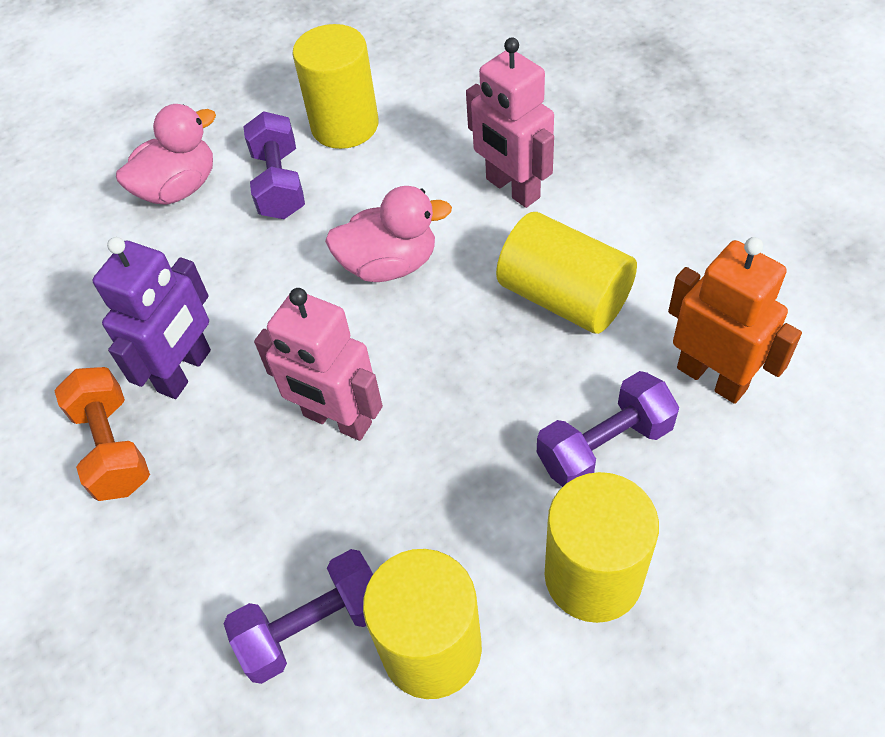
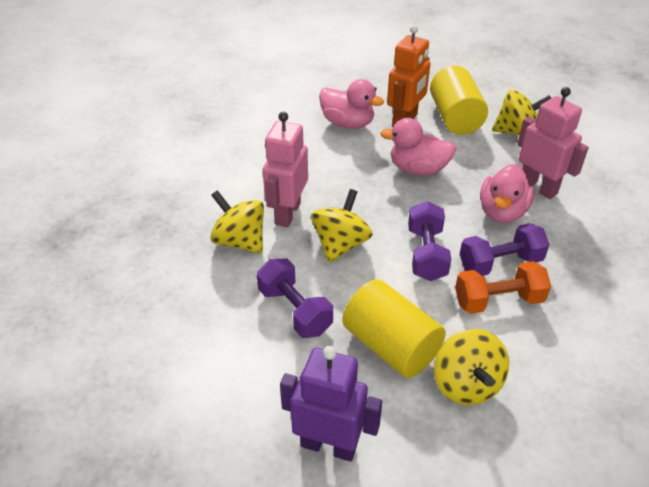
pink duck: 2 -> 3
yellow cylinder: 4 -> 2
yellow spinning top: 0 -> 4

